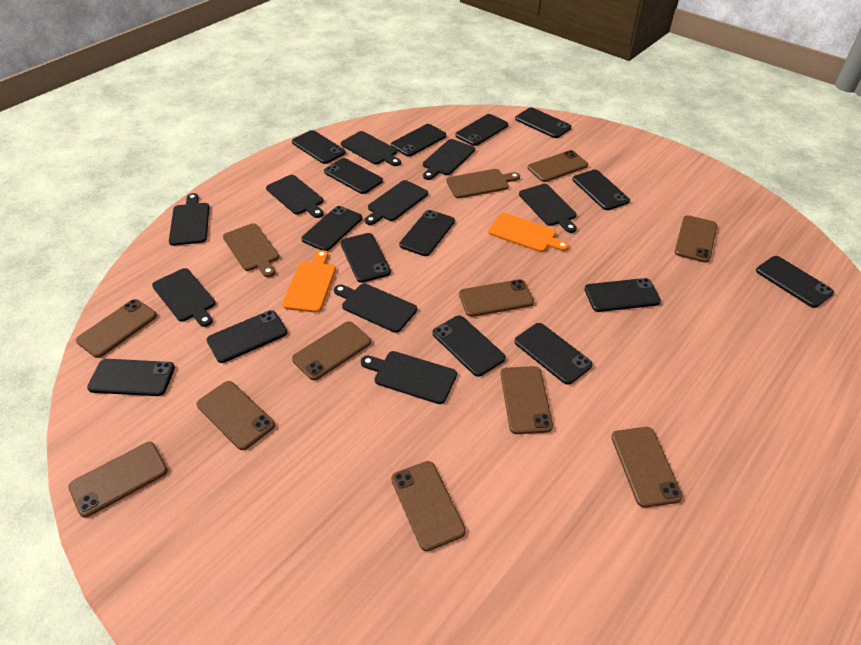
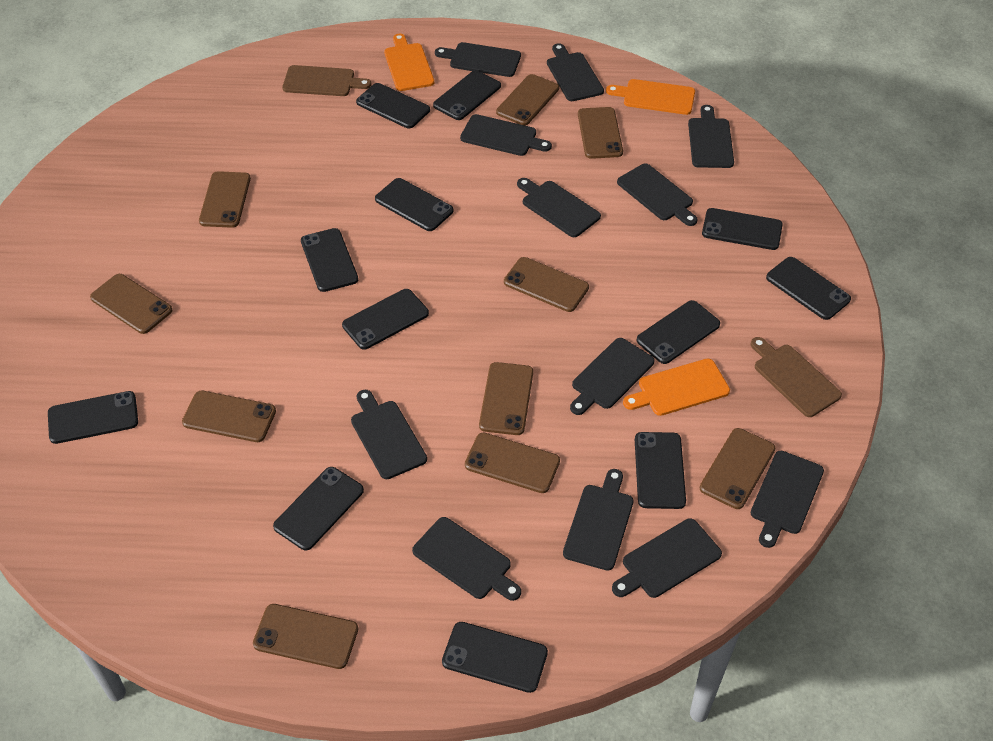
black cutting board: 9 -> 12
black phone: 15 -> 12
orange cutting board: 2 -> 3

